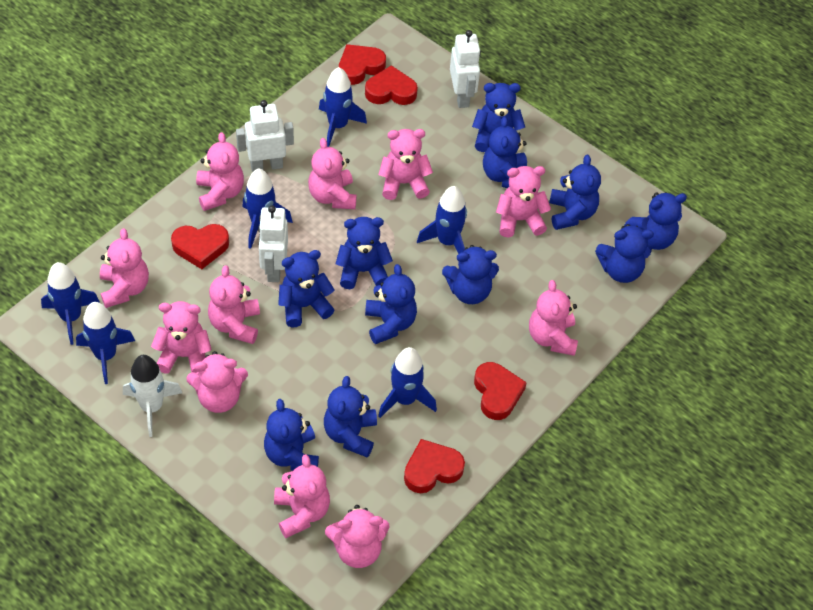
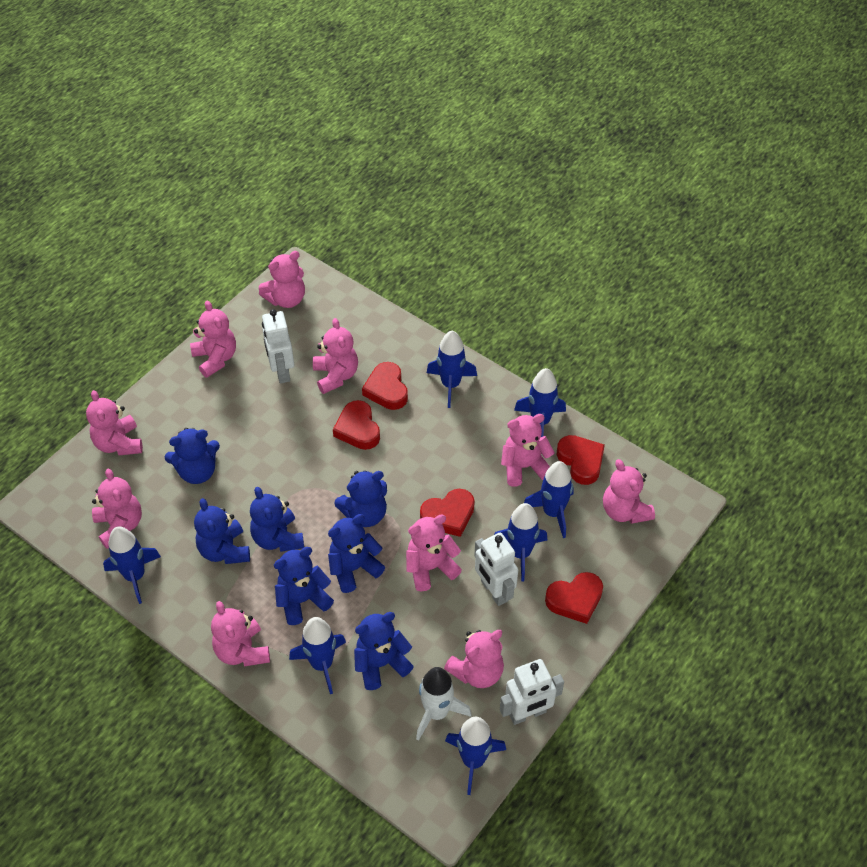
blue rocket: 6 -> 7
blue teddy bear: 11 -> 7
pink teddy bear: 11 -> 10

